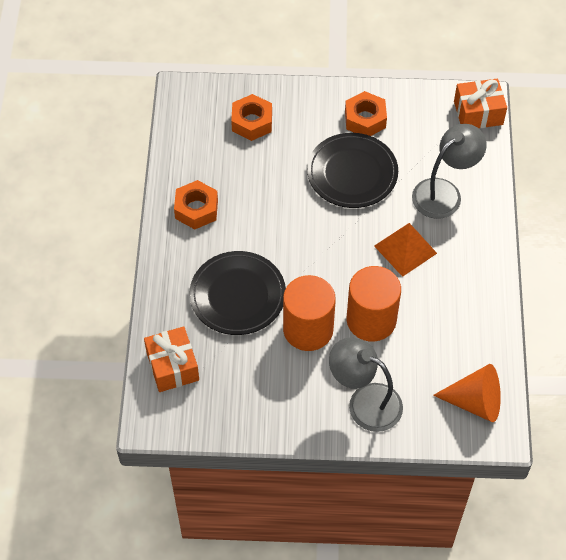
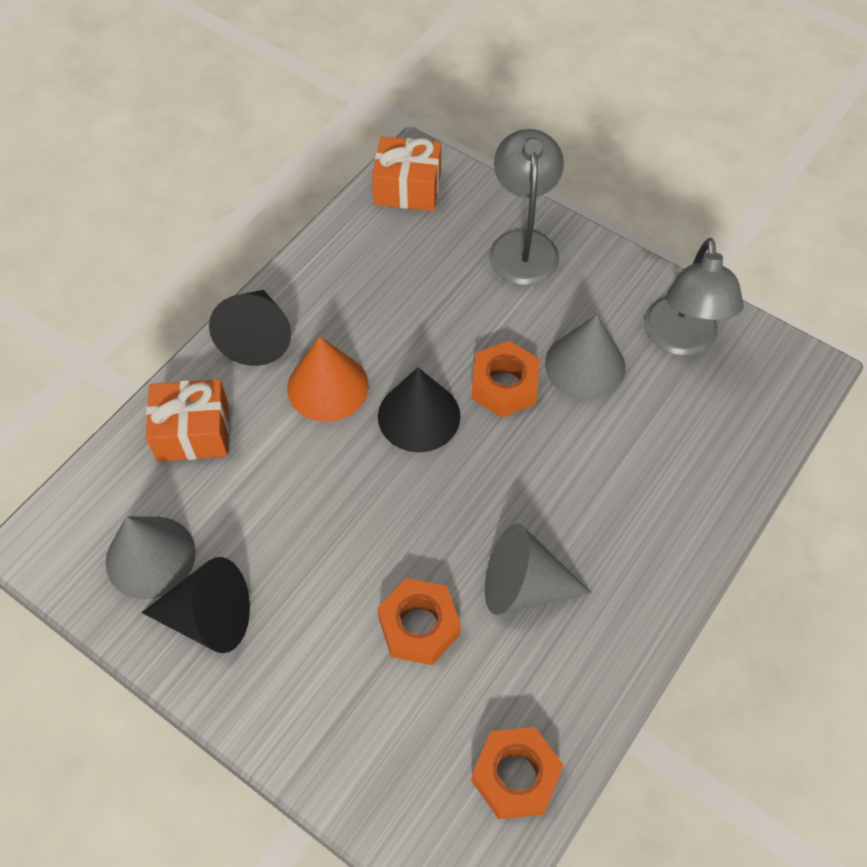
black cone: 0 -> 3
black plate: 2 -> 0
grey cone: 0 -> 3
orange cylinder: 2 -> 0
orange pyramid: 1 -> 0

